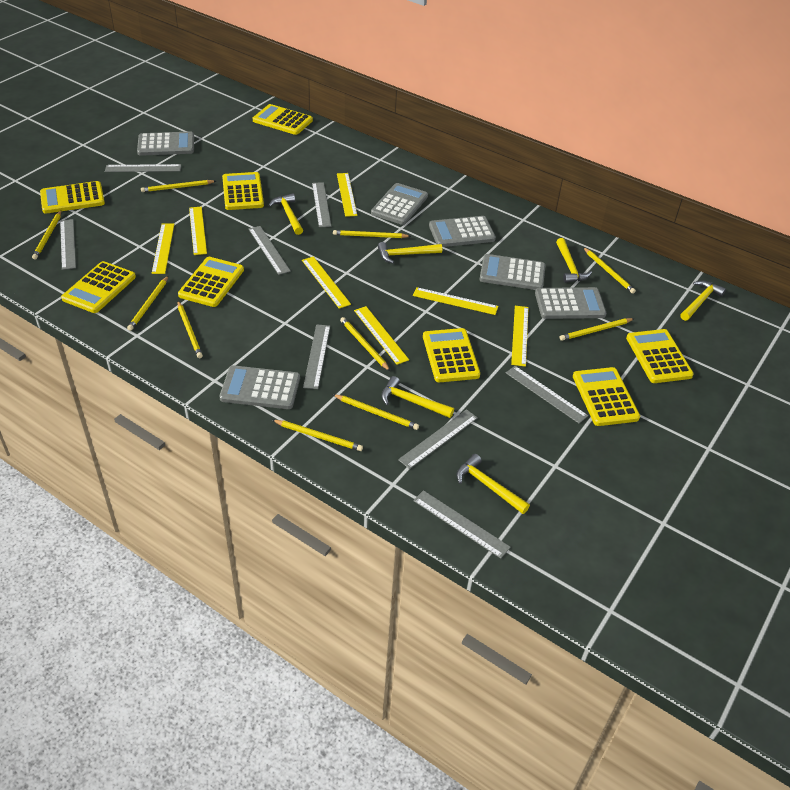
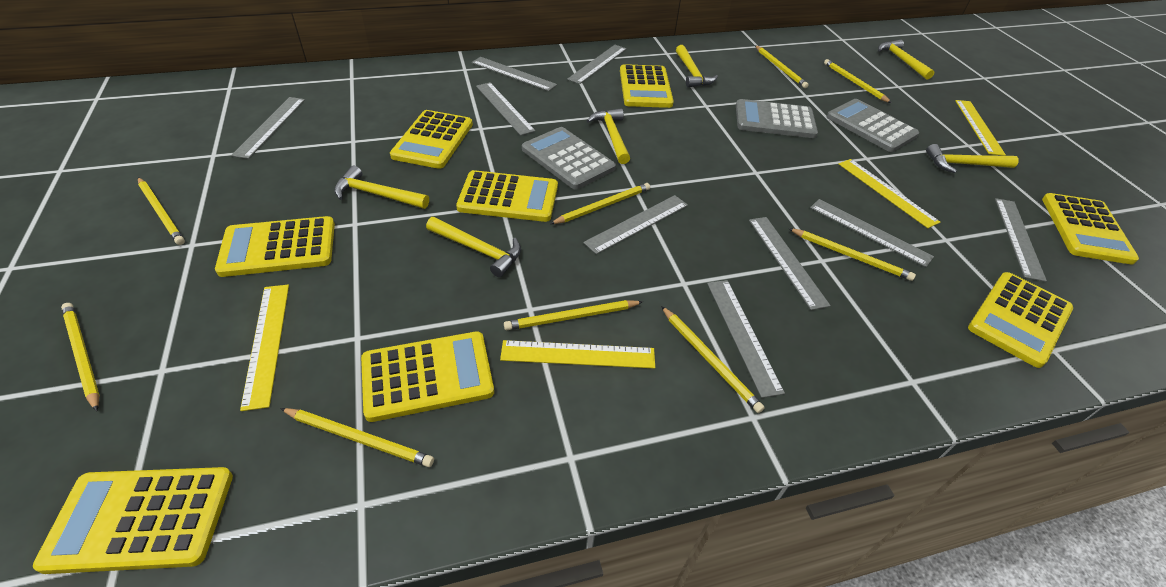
grey calculator: 6 -> 3
grey ruler: 8 -> 9
yellow pencil: 10 -> 9
yellow ruler: 7 -> 4

